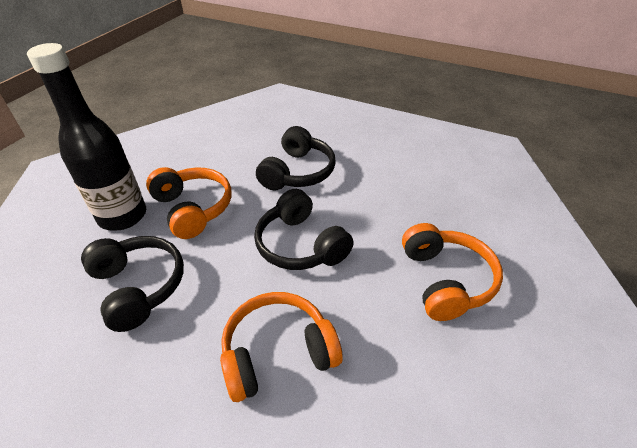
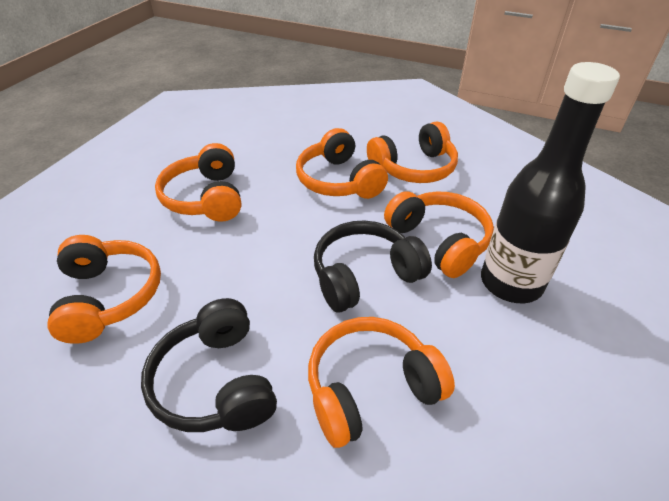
black headphones: 3 -> 2
orange headphones: 3 -> 6

